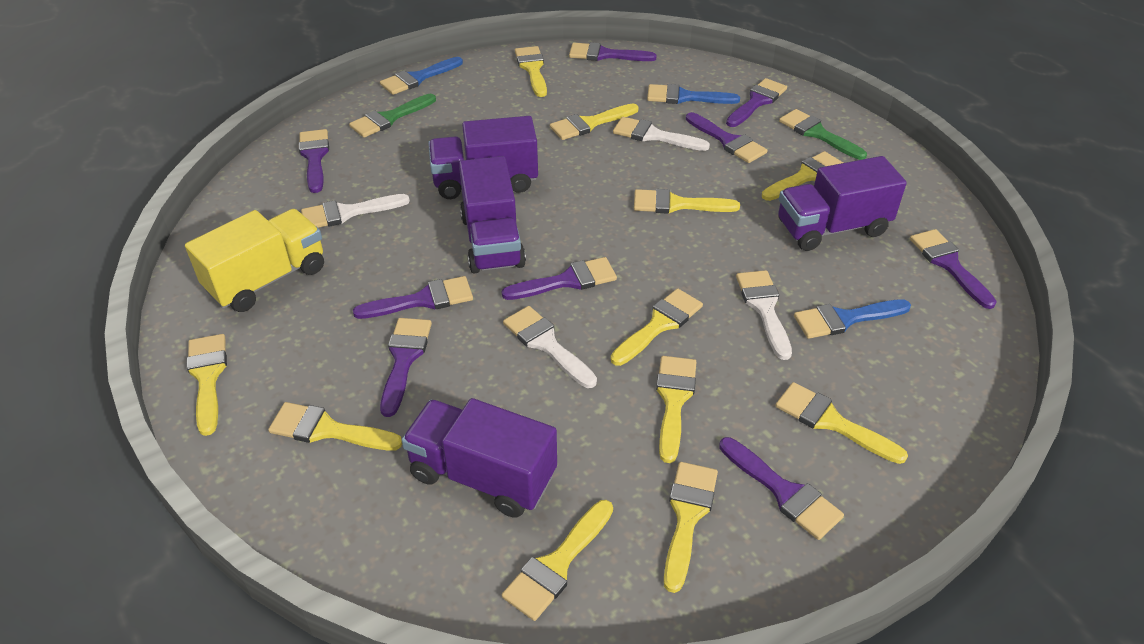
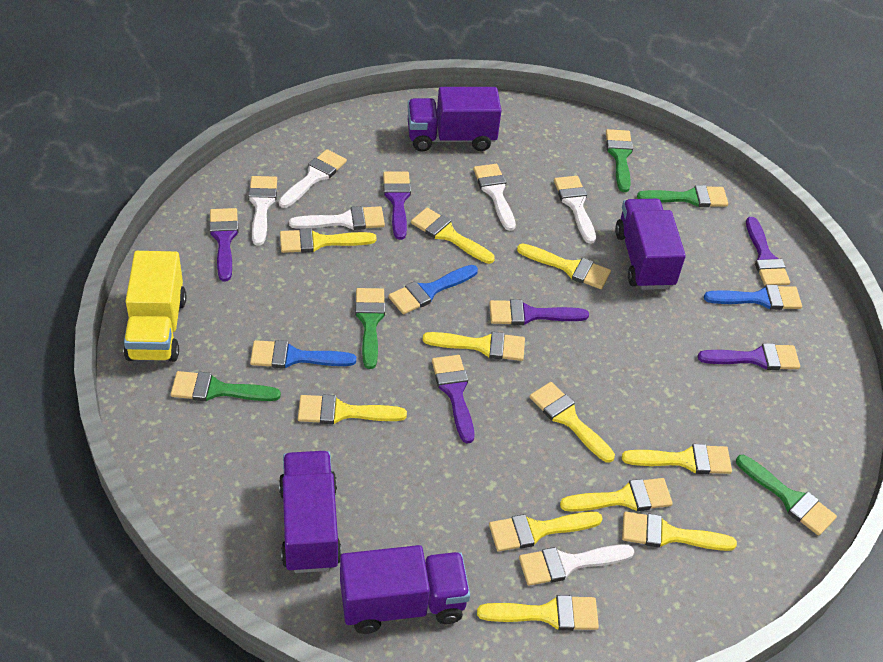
green brush: 2 -> 5
purple brush: 9 -> 6
white brush: 4 -> 6

